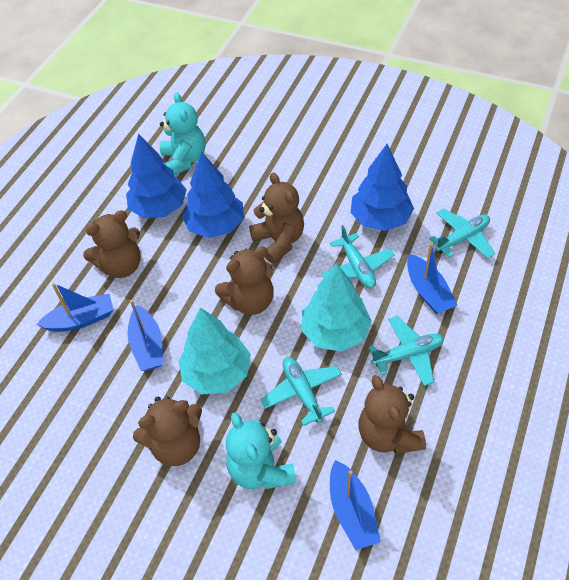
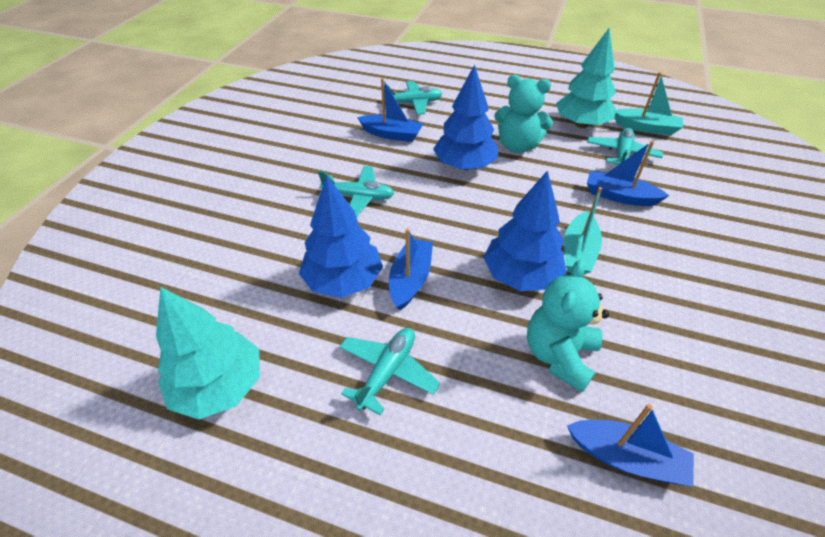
brown teddy bear: 5 -> 0
turquoise boat: 0 -> 2

